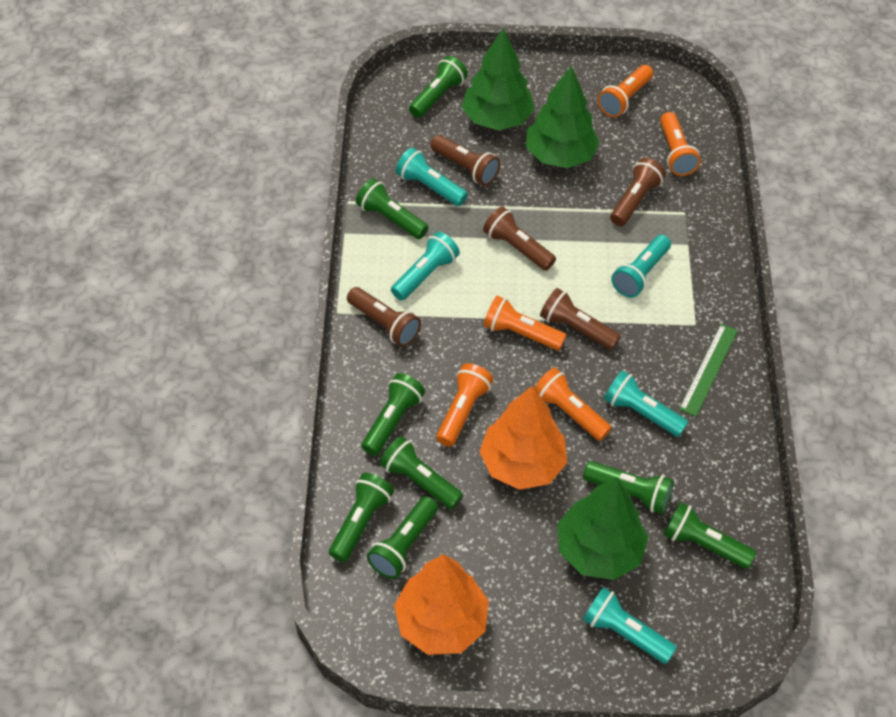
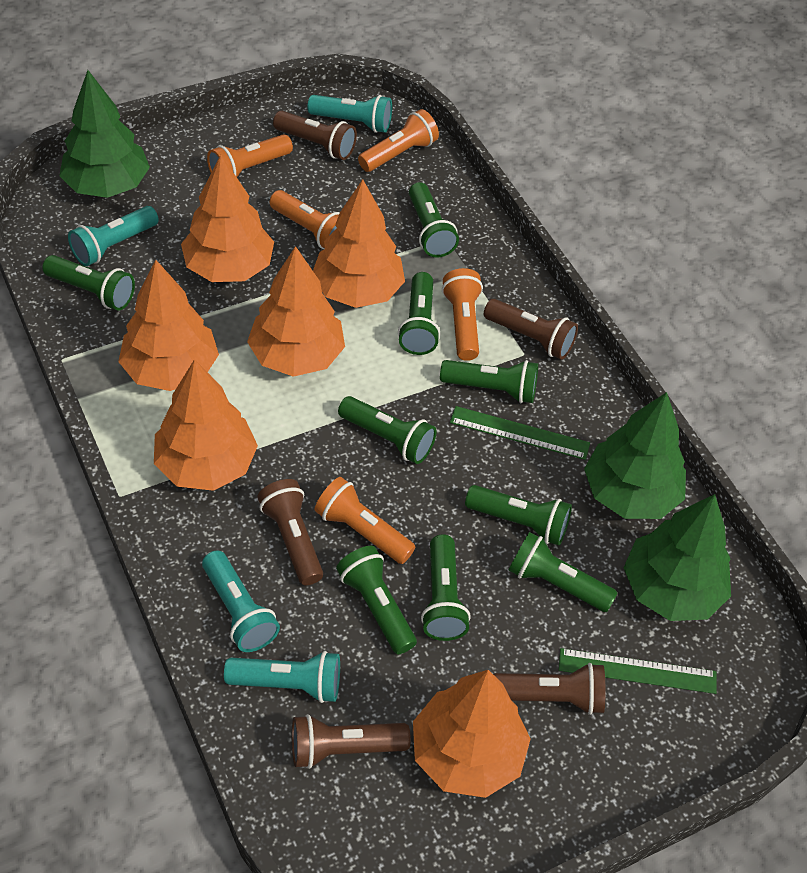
green flashlight: 8 -> 9
green ruler: 1 -> 2
orange tree: 2 -> 6
turquoise flashlight: 5 -> 4

